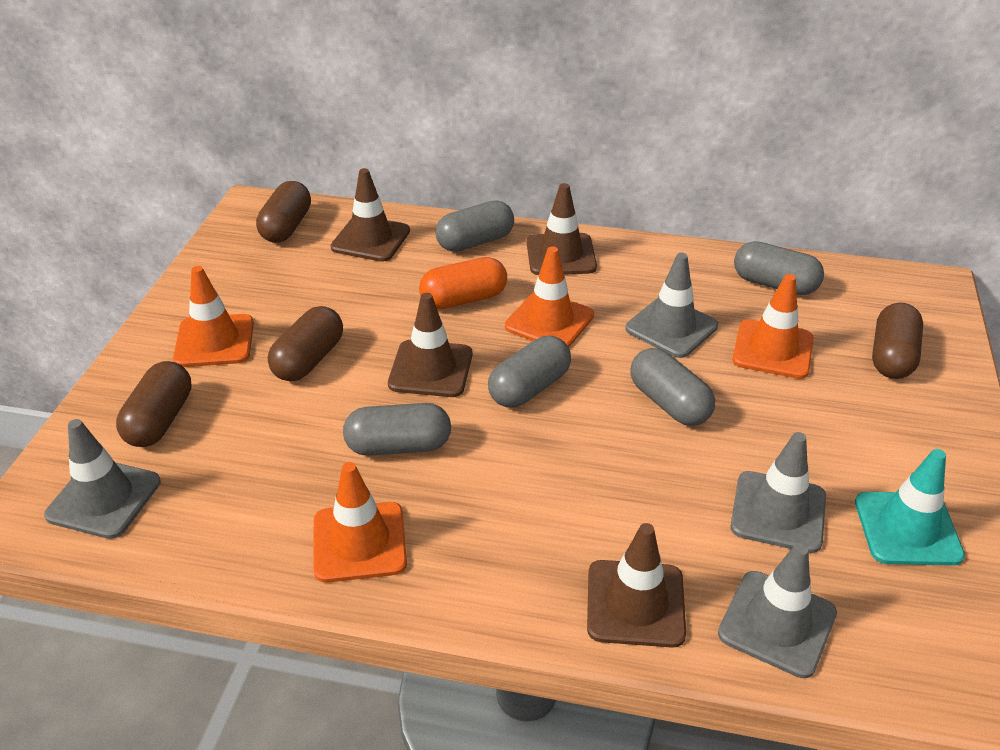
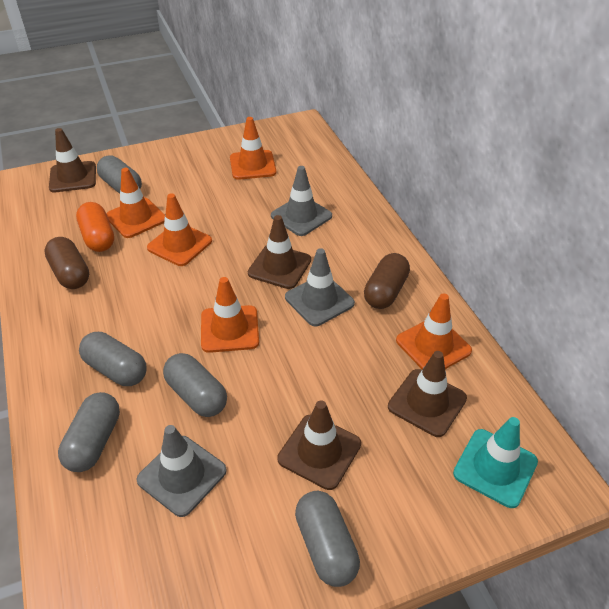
brown capsule: 4 -> 2
grey traffic cone: 4 -> 3
orange traffic cone: 4 -> 5

